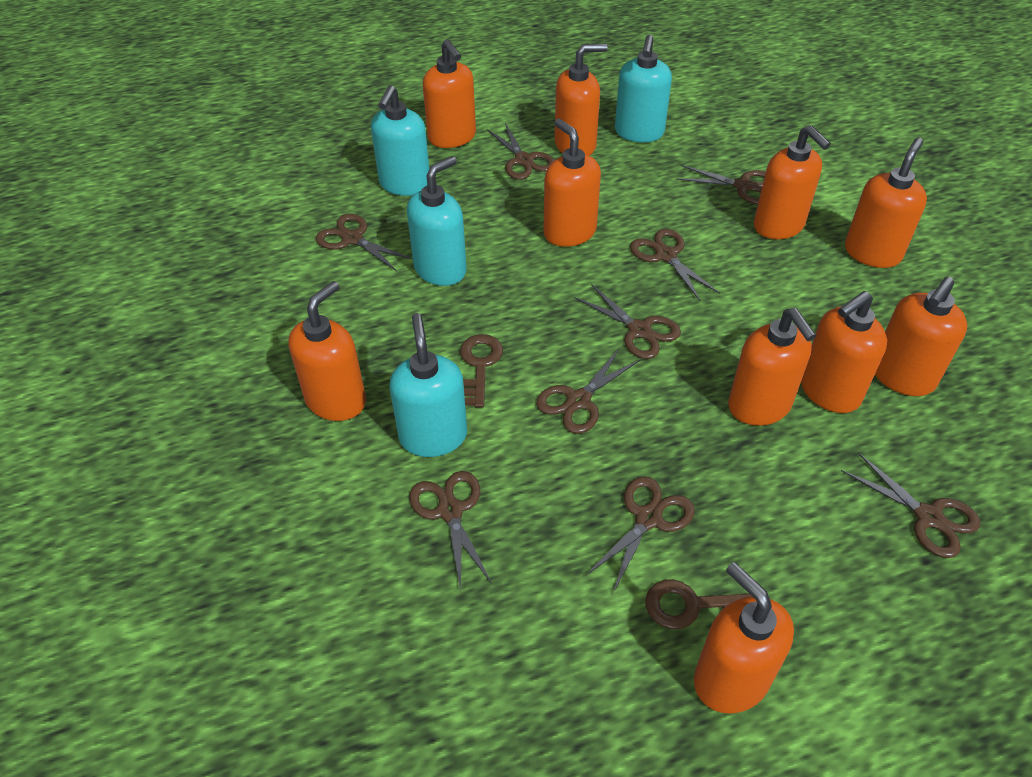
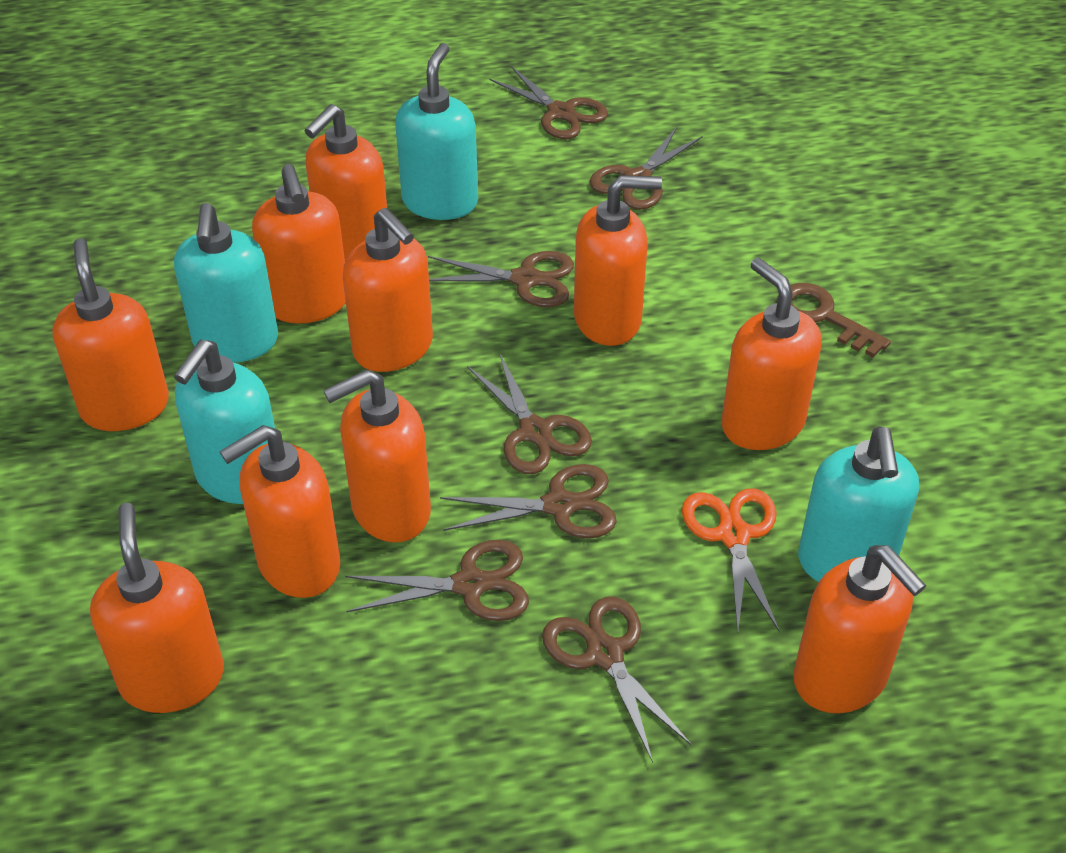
brown key: 2 -> 1
brown scissors: 9 -> 7
orange scissors: 0 -> 1

